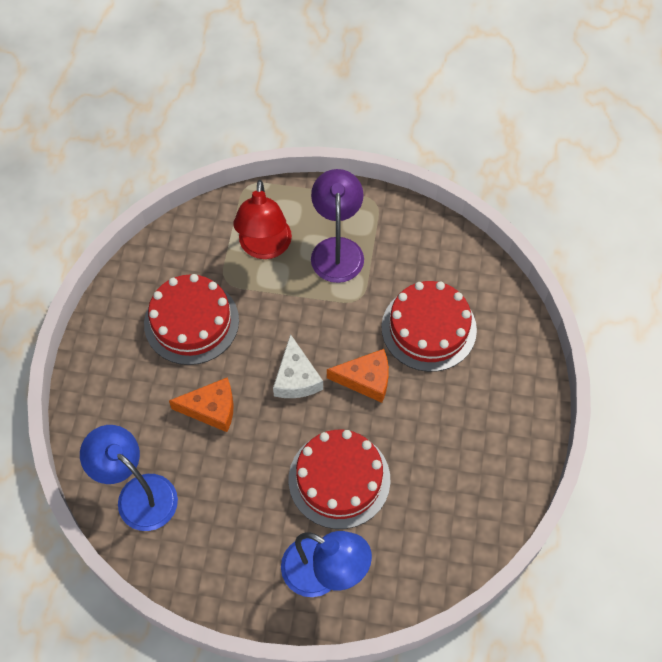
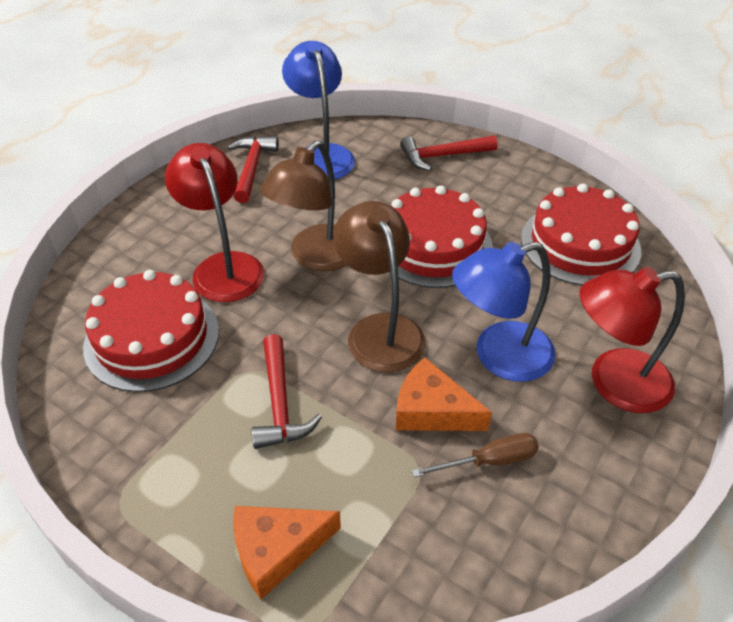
brown lamp: 0 -> 2
brown screwdriver: 0 -> 1
purple lamp: 1 -> 0
red hammer: 0 -> 3
red lamp: 1 -> 2
white cheese: 1 -> 0

